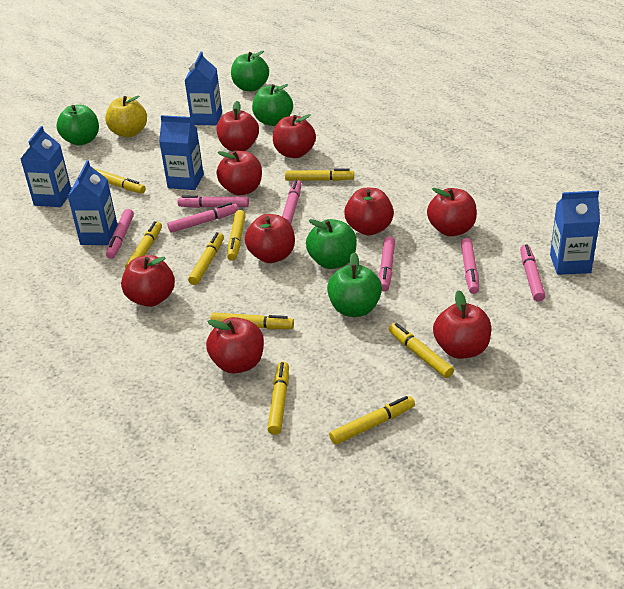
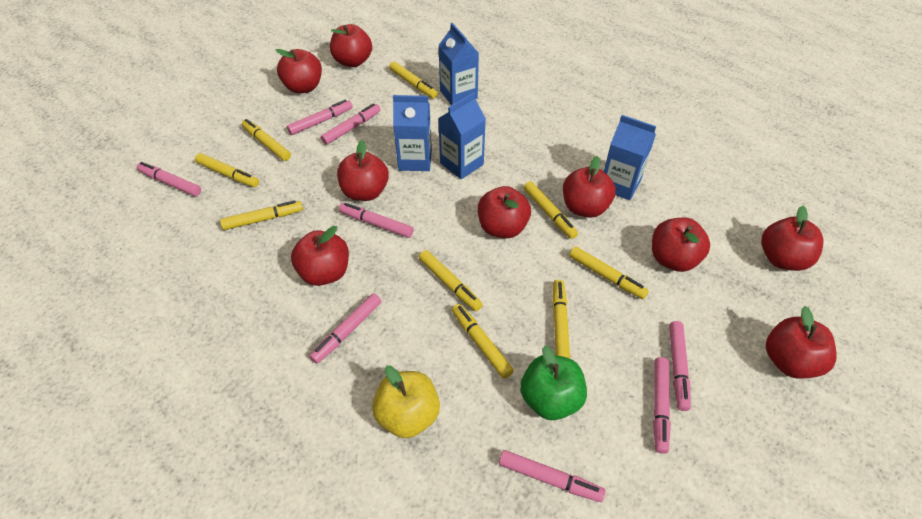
blue carton: 5 -> 4
green apple: 5 -> 1
pink marker: 7 -> 8

